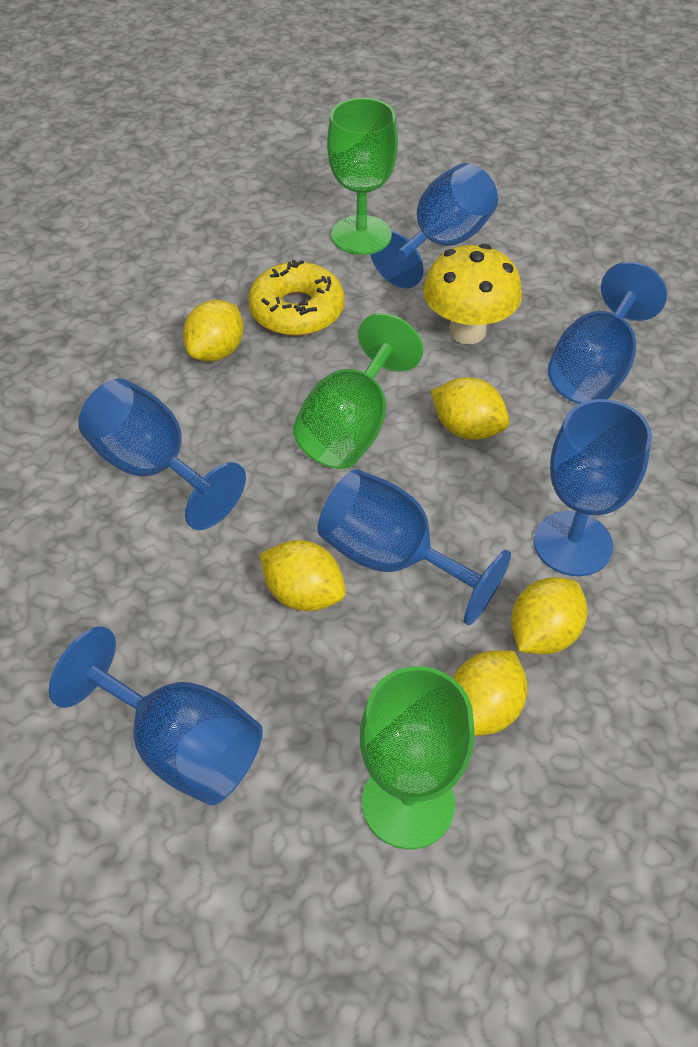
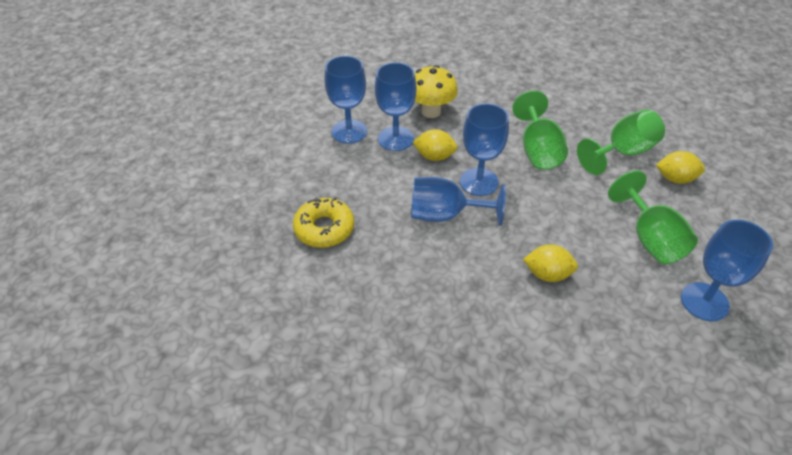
blue goblet: 6 -> 5
yellow lemon: 5 -> 3

